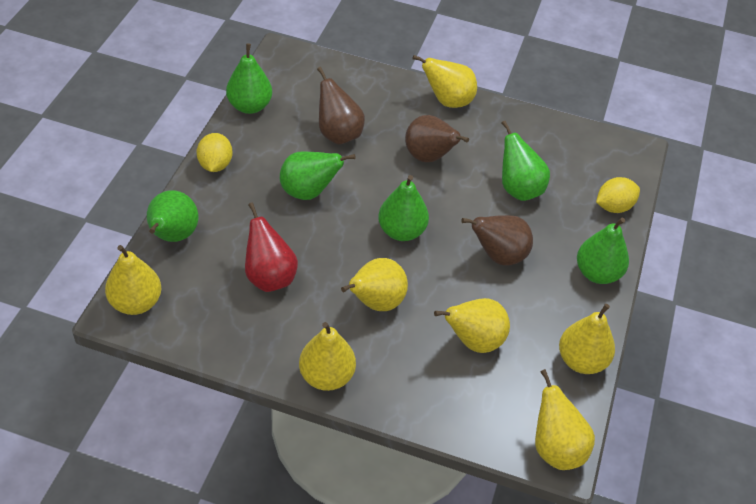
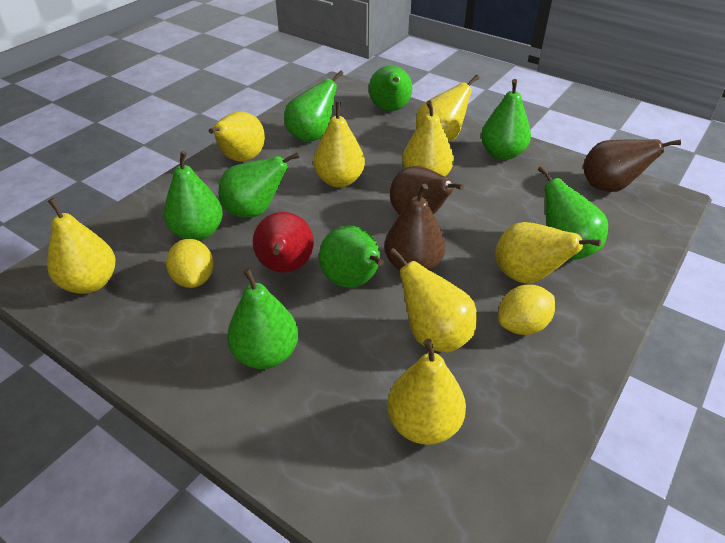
green pear: 6 -> 8
yellow pear: 7 -> 8

